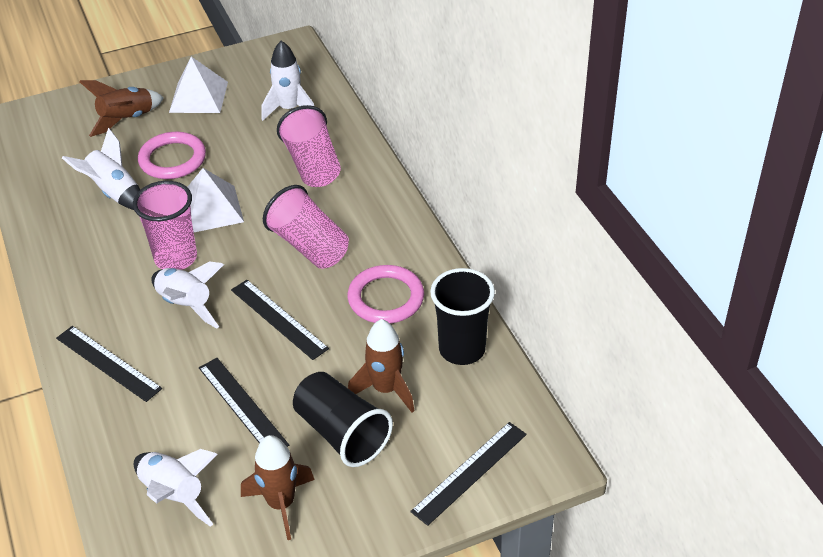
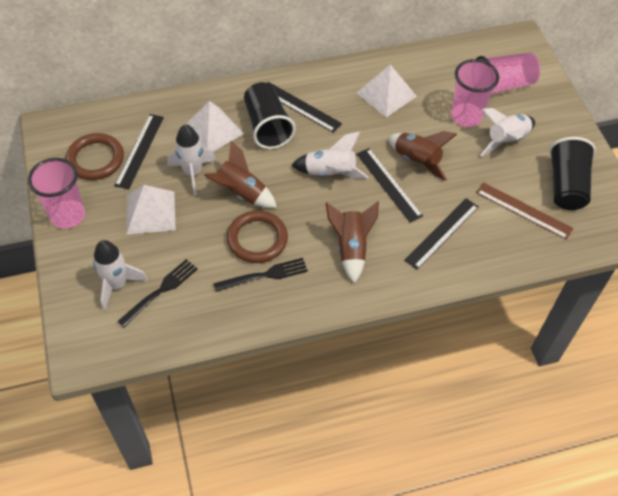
black fork: 0 -> 2
brown ring: 0 -> 2
brown ruler: 0 -> 1
pink ring: 2 -> 0
white pyramid: 2 -> 3

